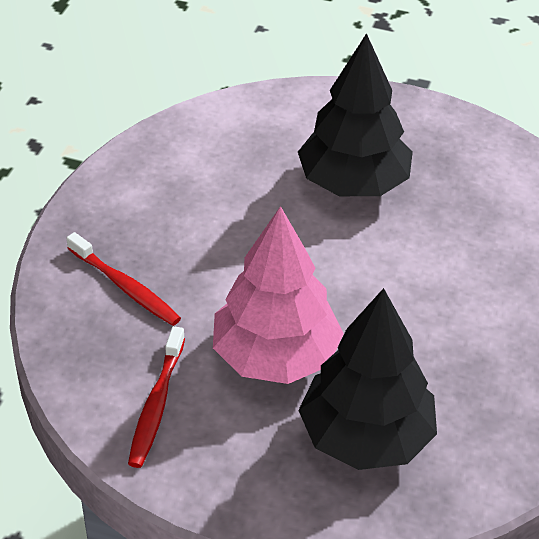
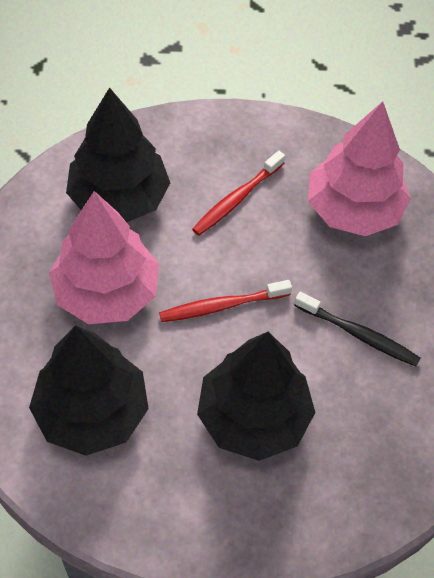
black toothbrush: 0 -> 1
black tree: 2 -> 3
pink tree: 1 -> 2

